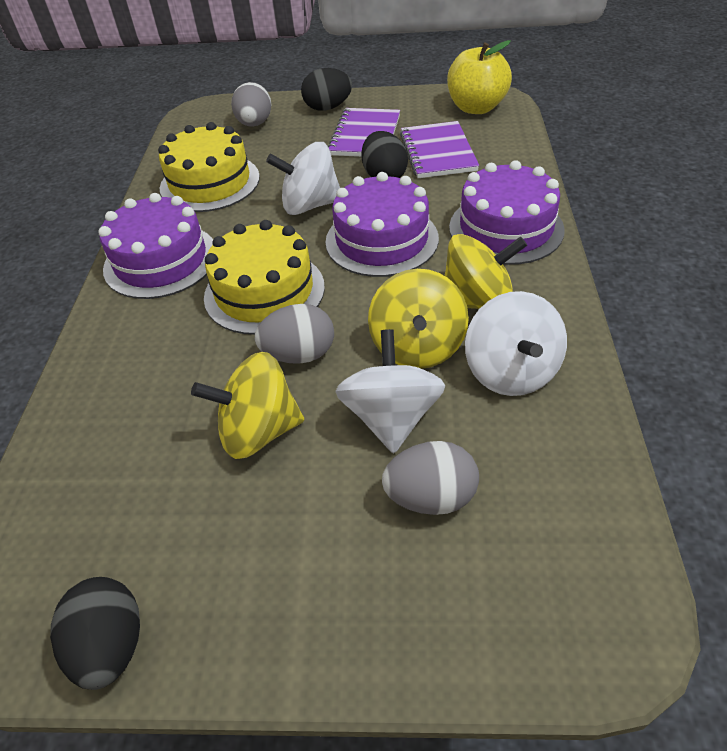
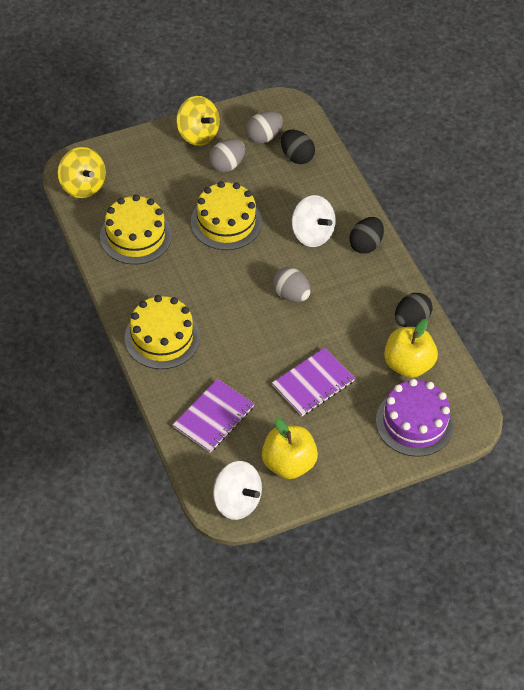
purple cake: 3 -> 1
white spinning top: 3 -> 2
yellow apple: 1 -> 2
yellow cake: 2 -> 3
yellow spinning top: 3 -> 2

